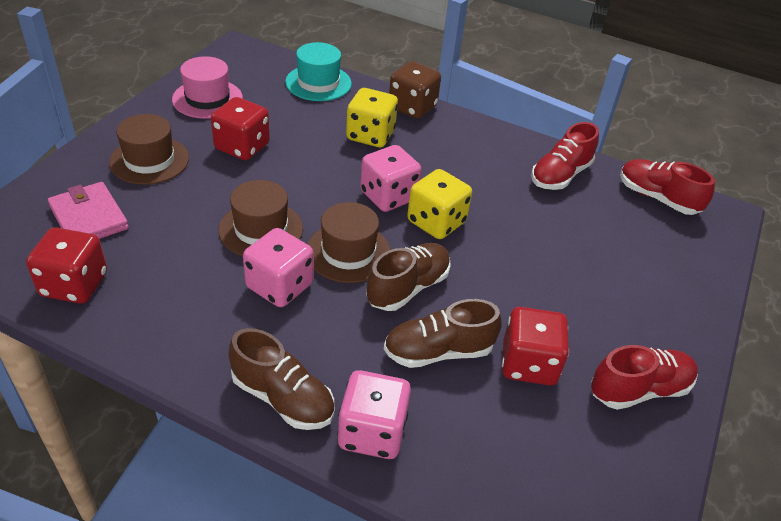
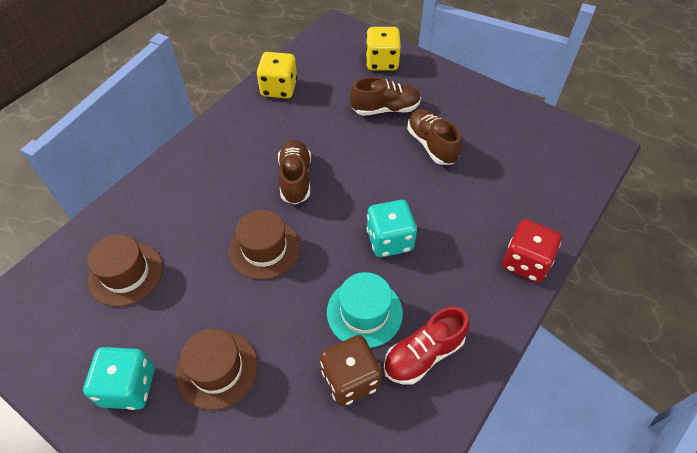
pink dice: 3 -> 0
pink hat: 1 -> 0
pink wallet: 1 -> 0
red dice: 3 -> 1
red shoe: 3 -> 1
turquoise dice: 0 -> 2

